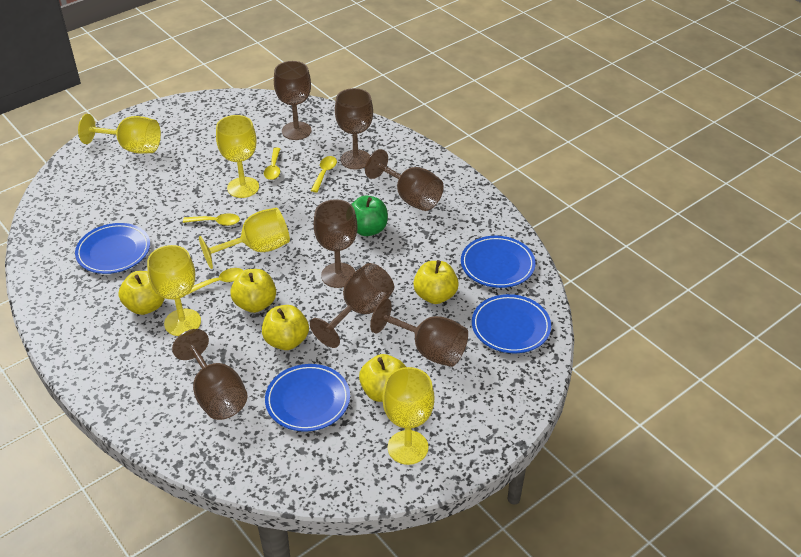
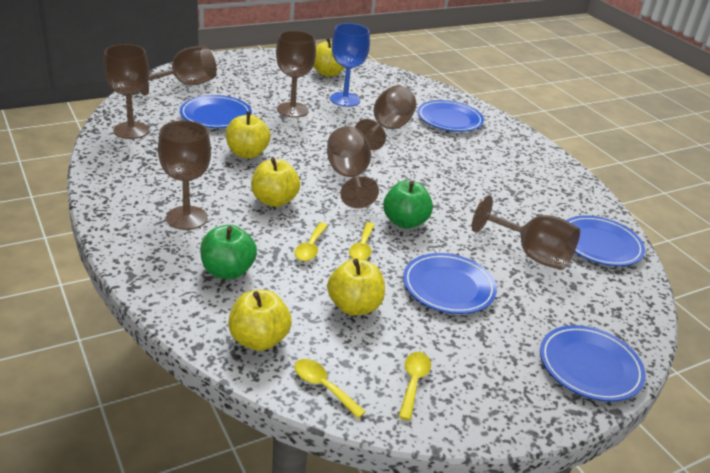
blue goblet: 0 -> 1
blue plate: 4 -> 5
green apple: 1 -> 2
yellow goblet: 5 -> 0

